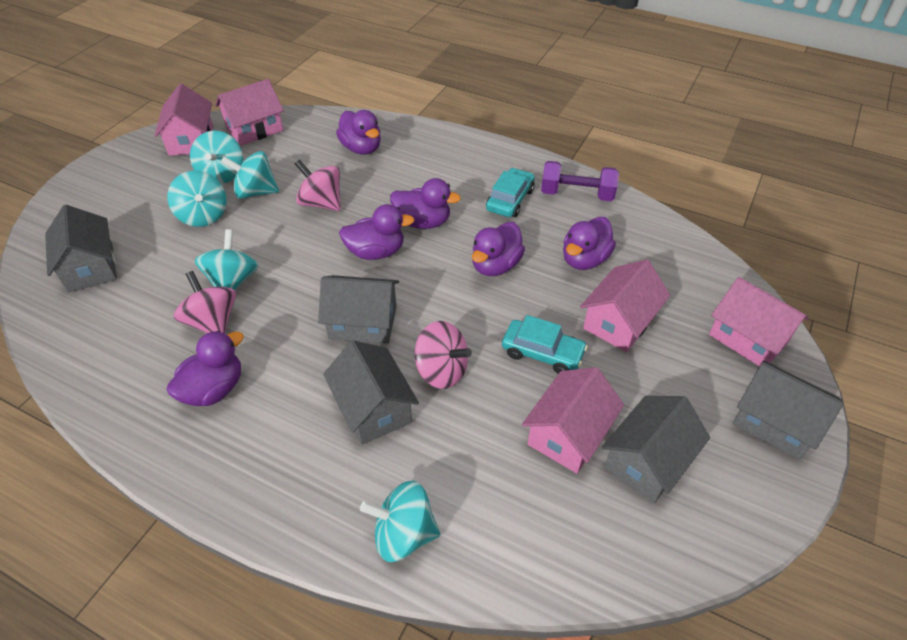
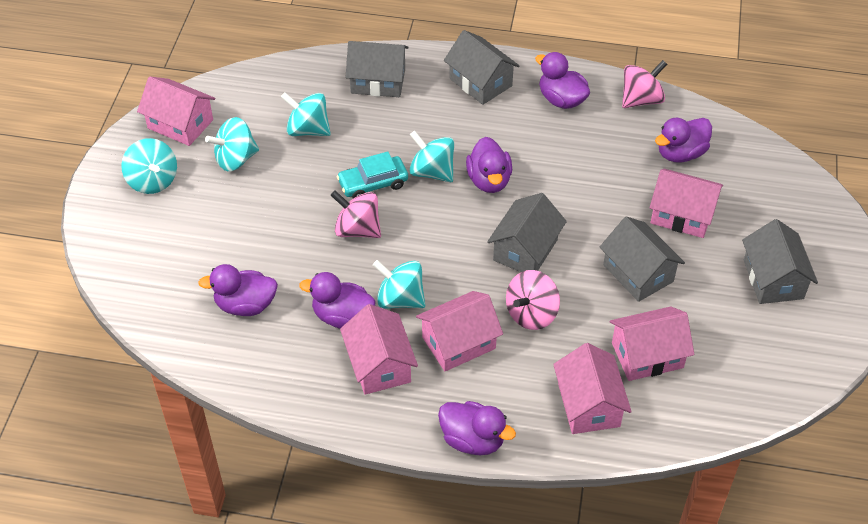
pink house: 5 -> 6
purple dumbbell: 1 -> 0
turquoise car: 2 -> 1

